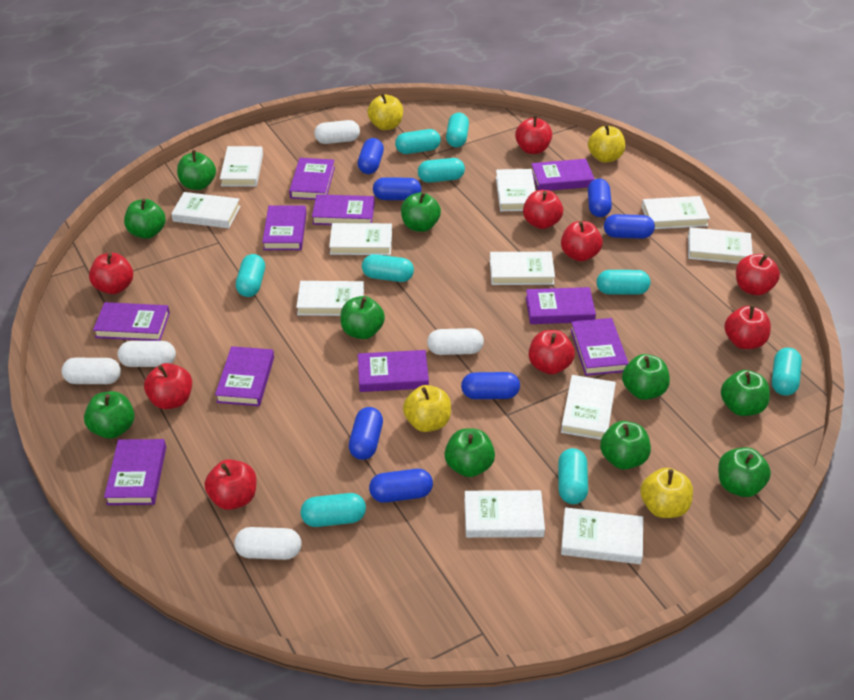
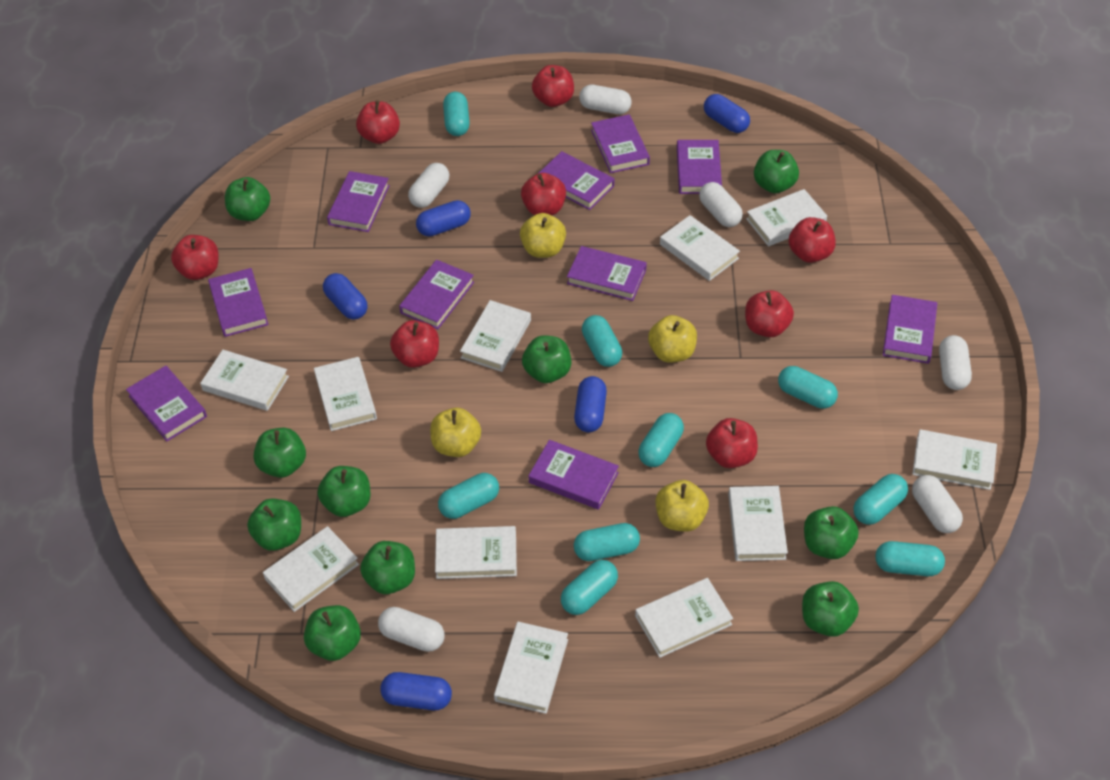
blue capsule: 7 -> 5
red apple: 9 -> 8
white capsule: 5 -> 6

